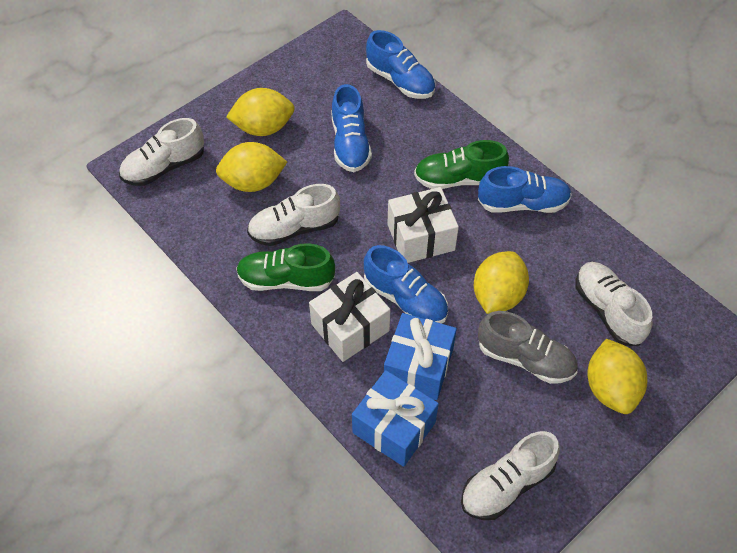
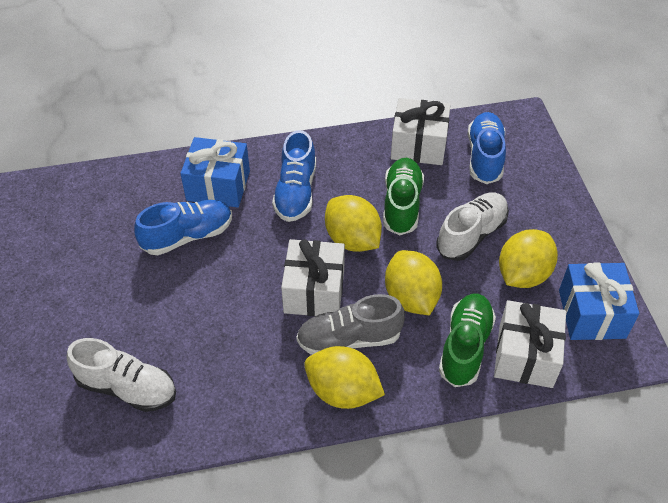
blue shoe: 4 -> 3
white gift: 2 -> 3
white shoe: 4 -> 2

